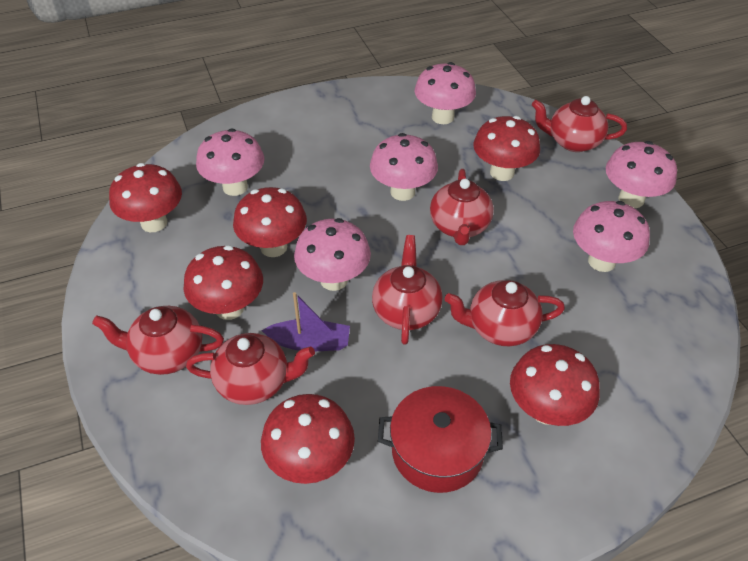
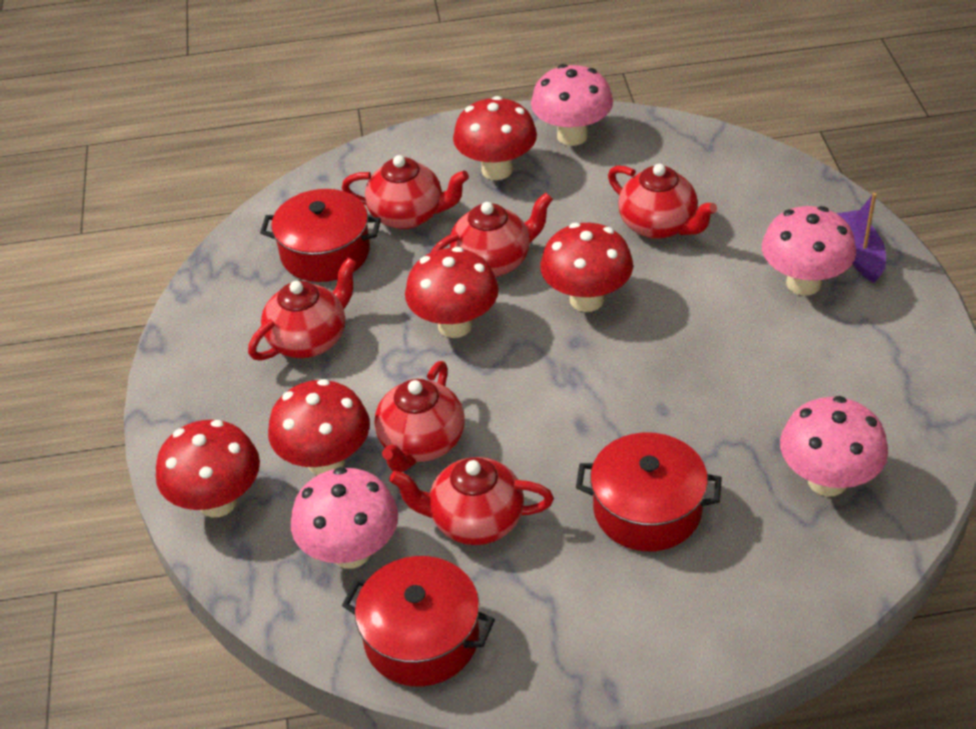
pink mushroom: 6 -> 4
red mushroom: 6 -> 5
red pot: 1 -> 3

